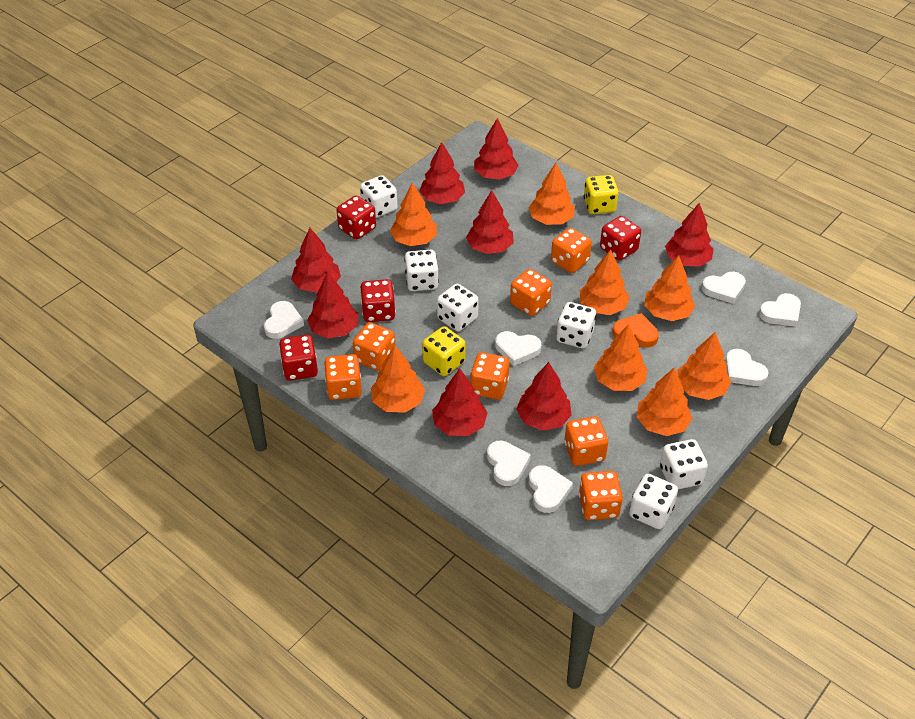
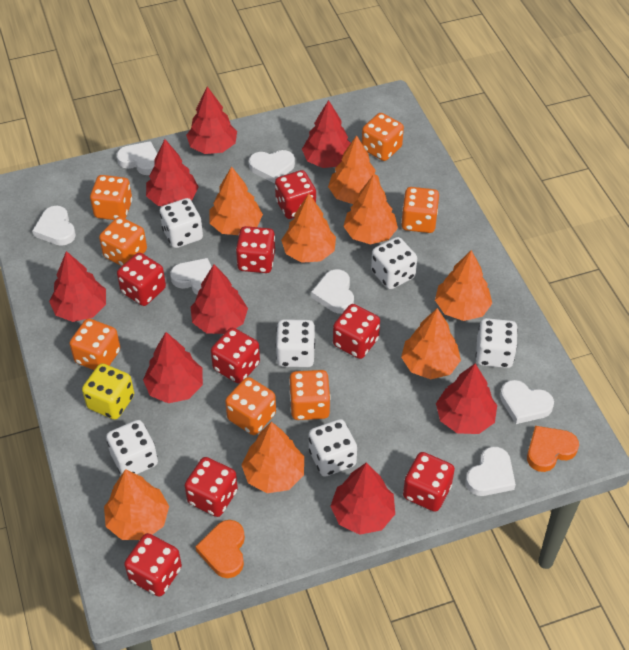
orange heart: 1 -> 2
red dice: 4 -> 8
yellow dice: 2 -> 1

